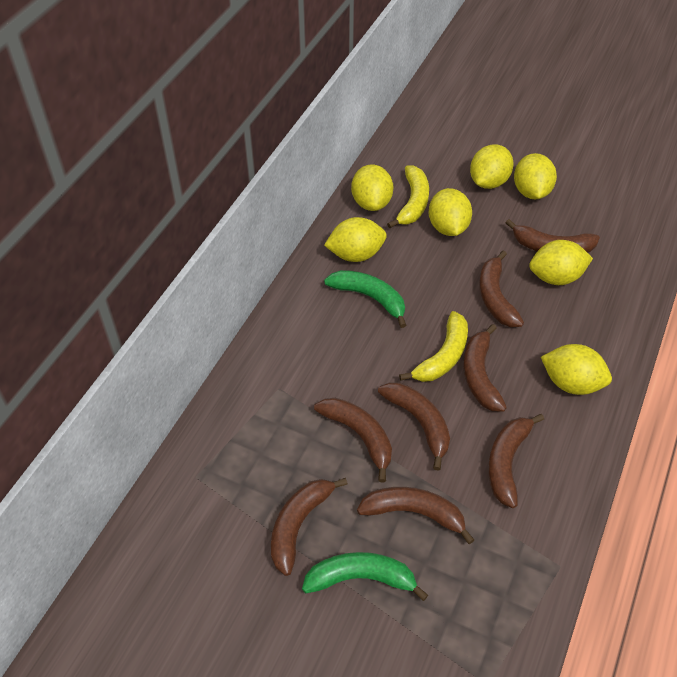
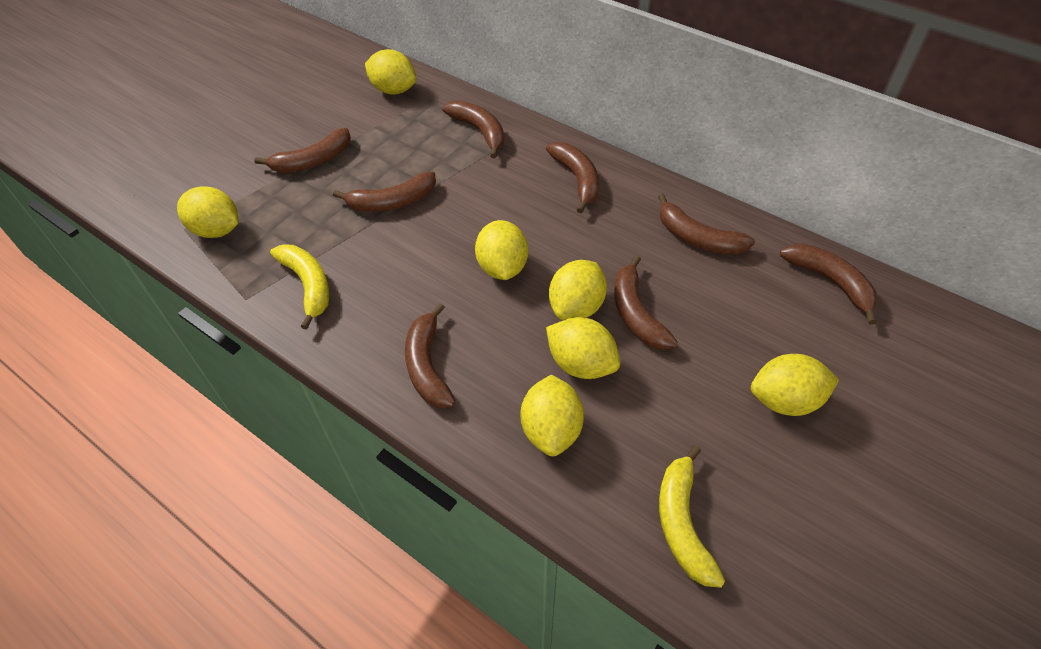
green banana: 2 -> 0

